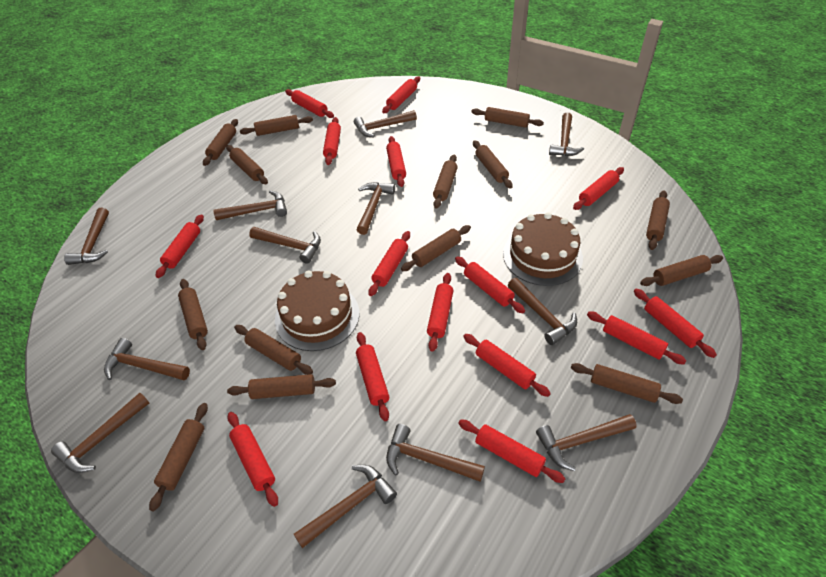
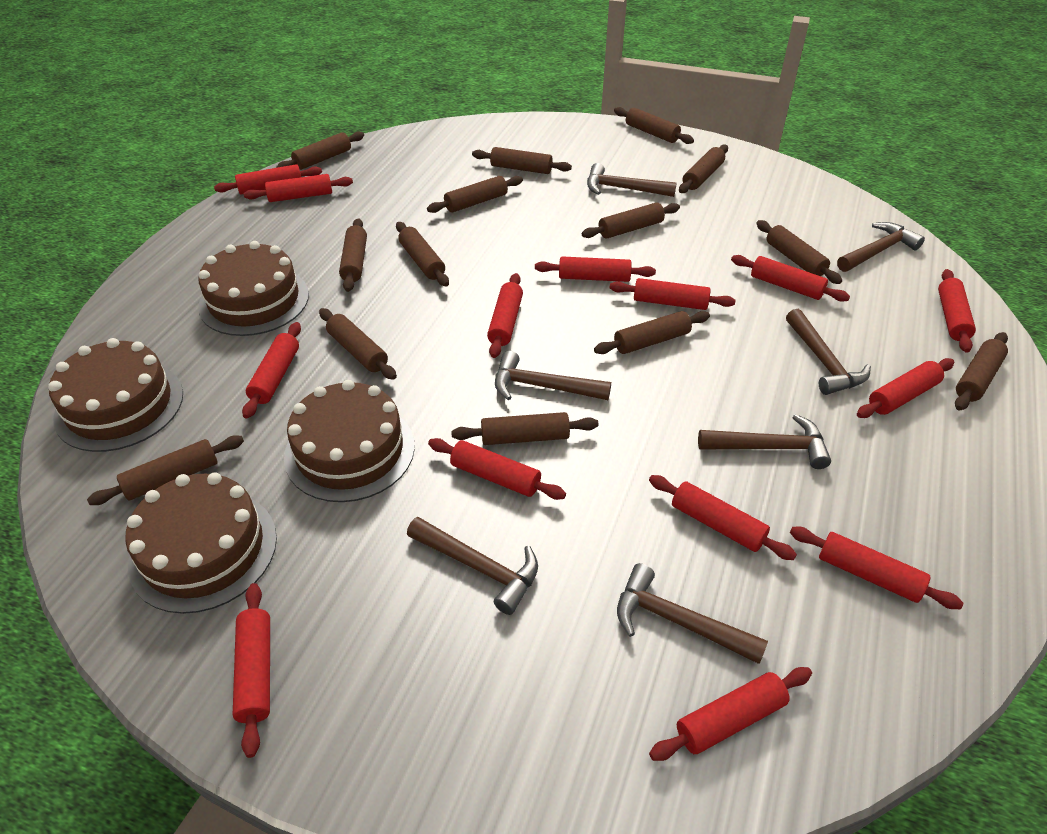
brown cake: 2 -> 4
brown hammer: 12 -> 7
red rolling pin: 15 -> 14

